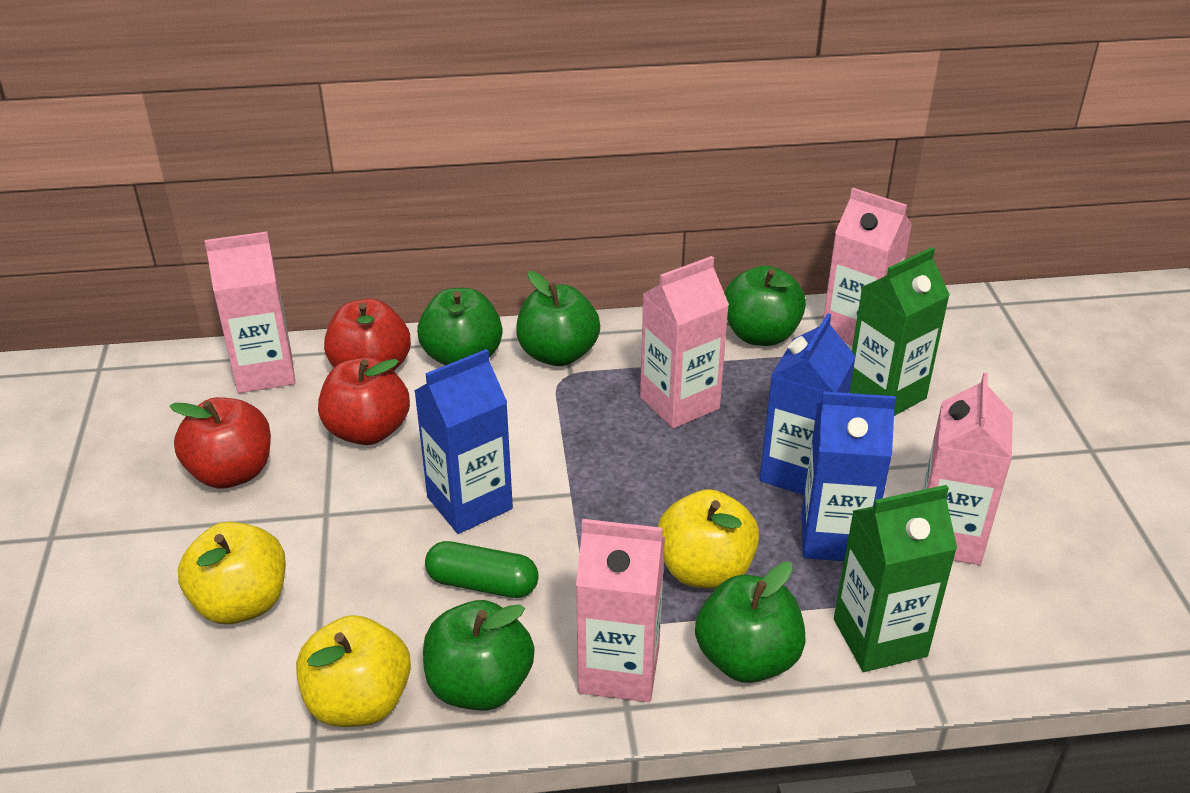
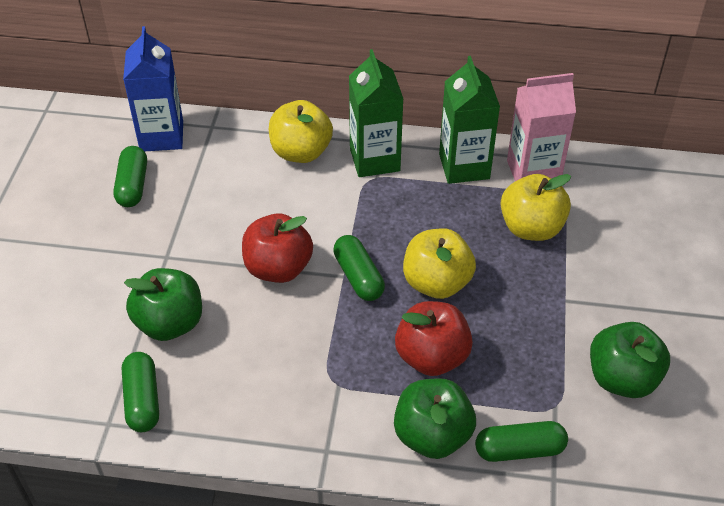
blue carton: 3 -> 1
green apple: 5 -> 3
green capsule: 1 -> 4
pink carton: 5 -> 1
red apple: 3 -> 2

